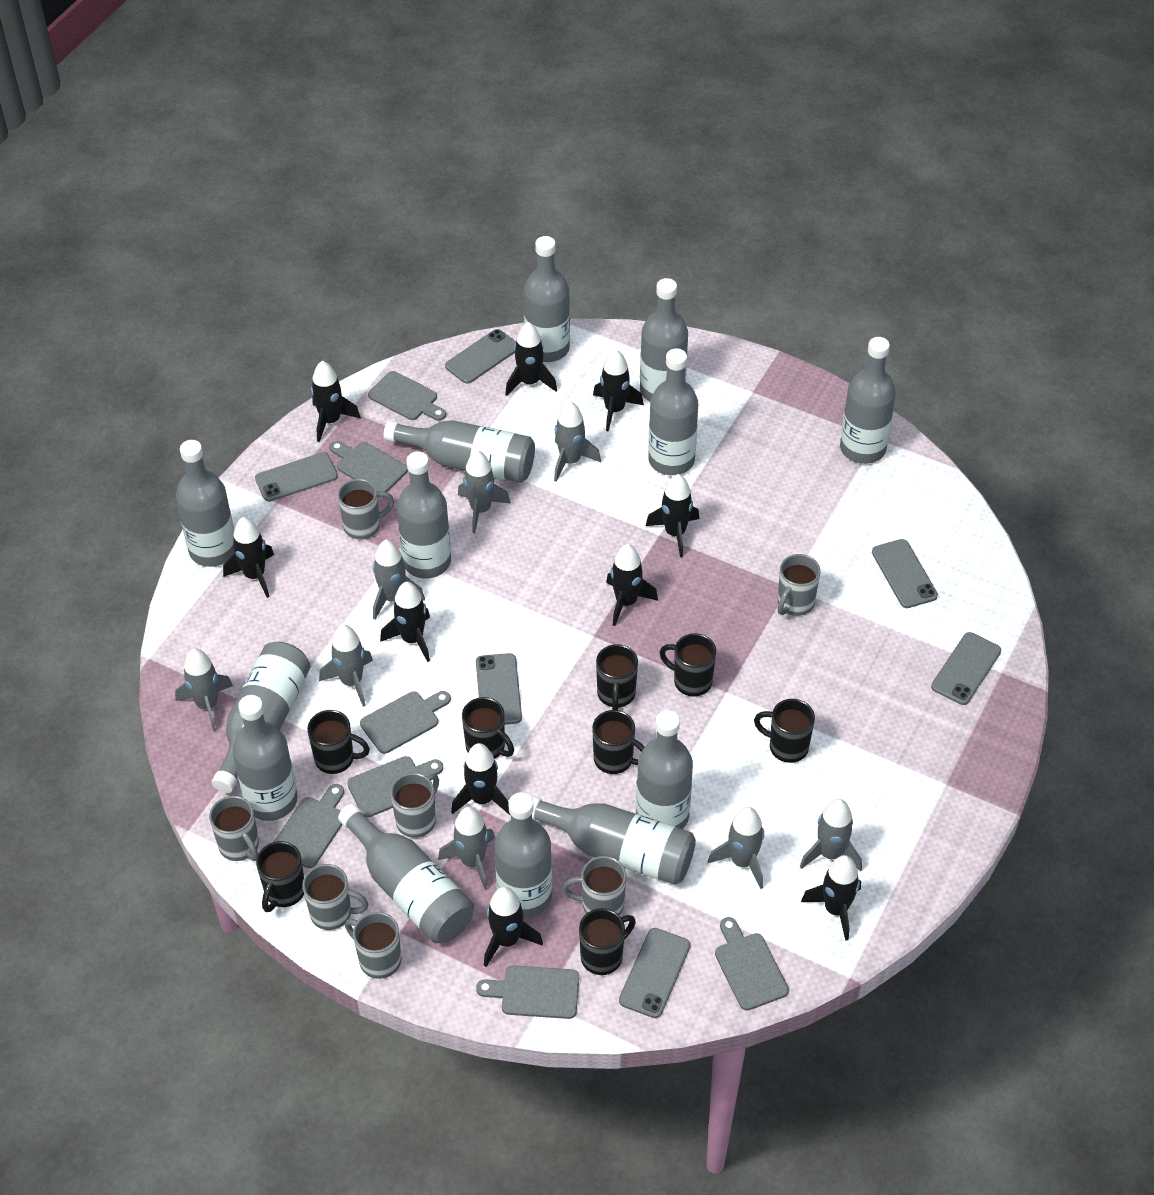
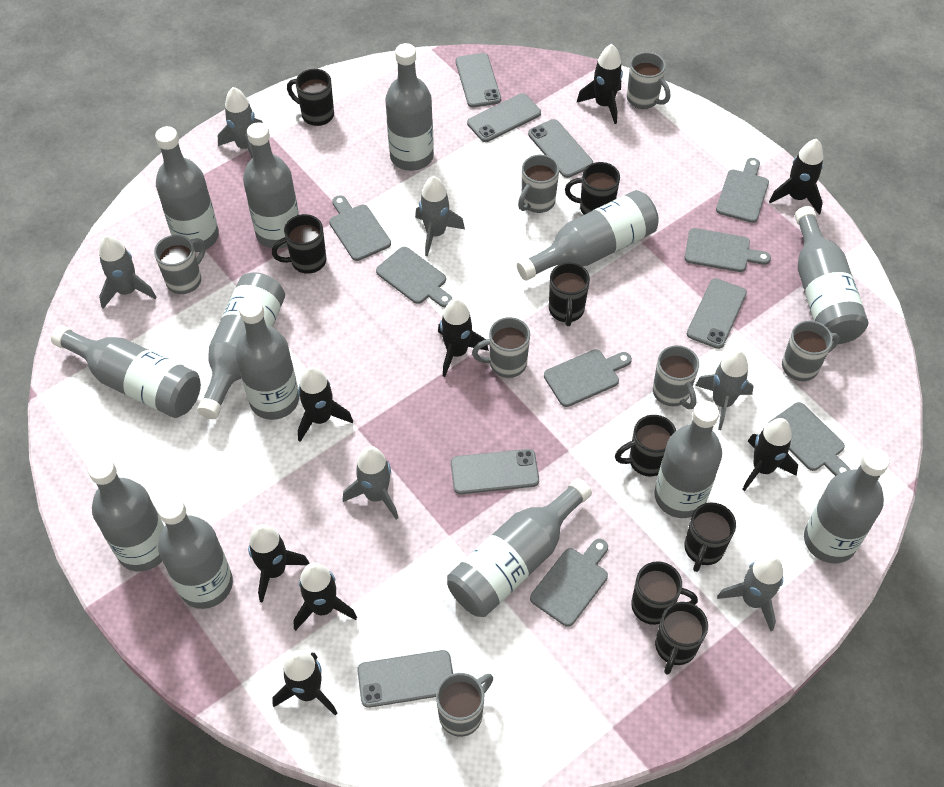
black rocket: 10 -> 8
grey rocket: 8 -> 6

